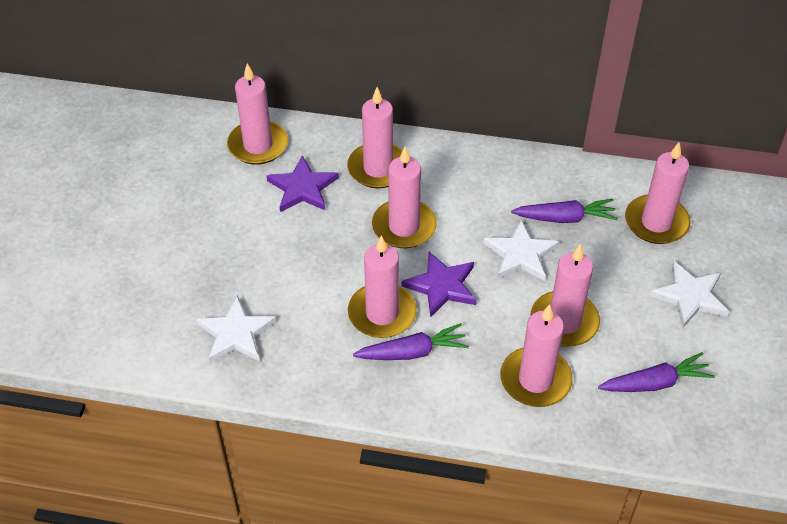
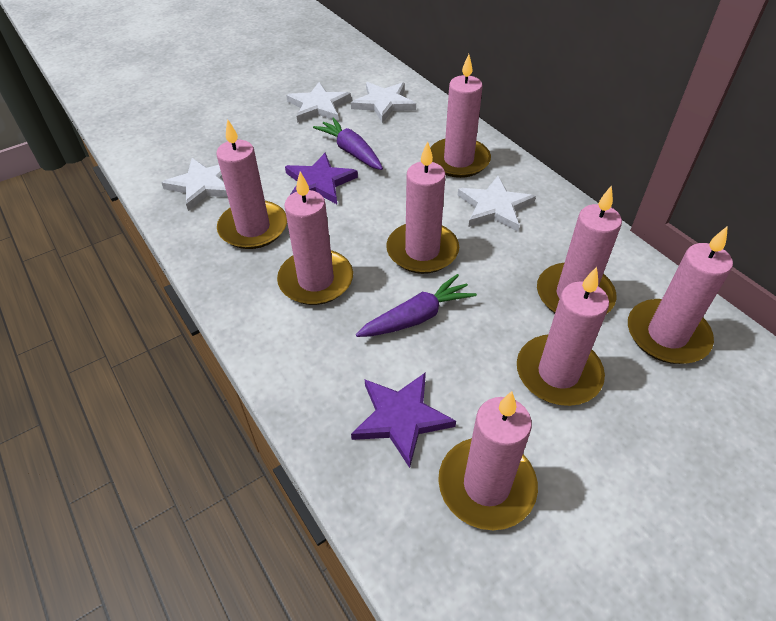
pink candle: 7 -> 8
purple carrot: 3 -> 2
white star: 3 -> 4

